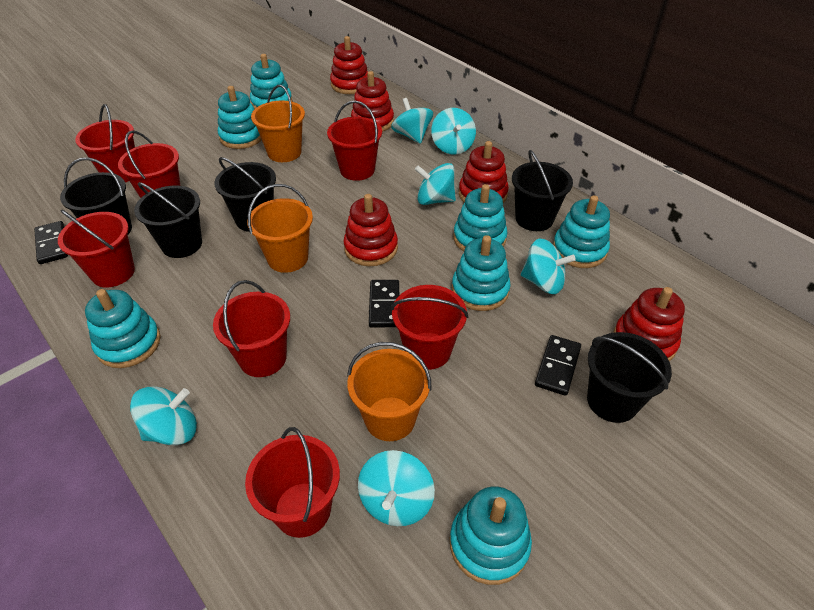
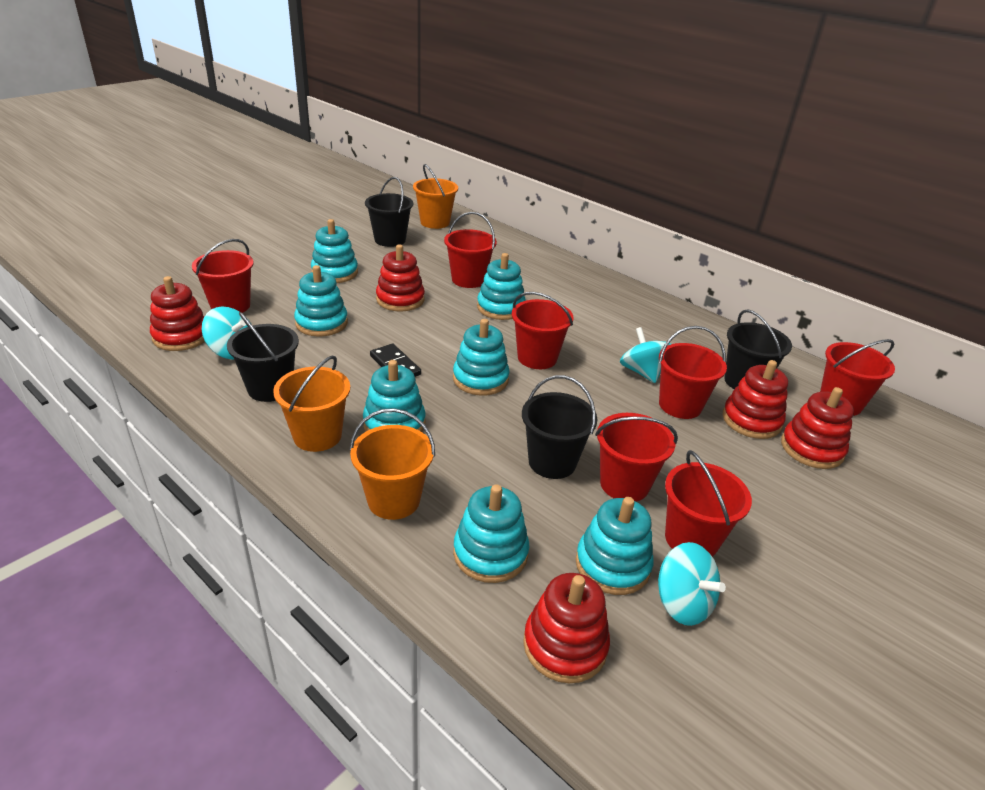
black bucket: 5 -> 4
black domino: 3 -> 1
turquoise spinning top: 6 -> 3

